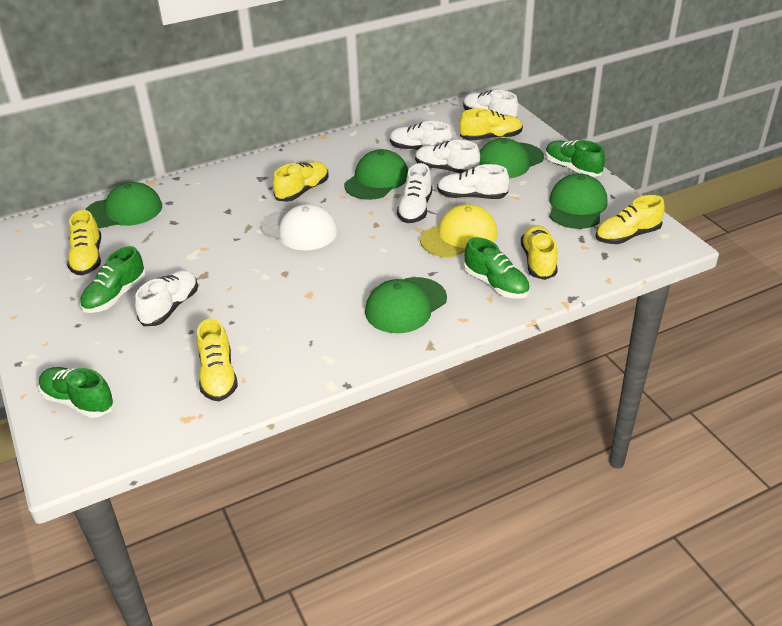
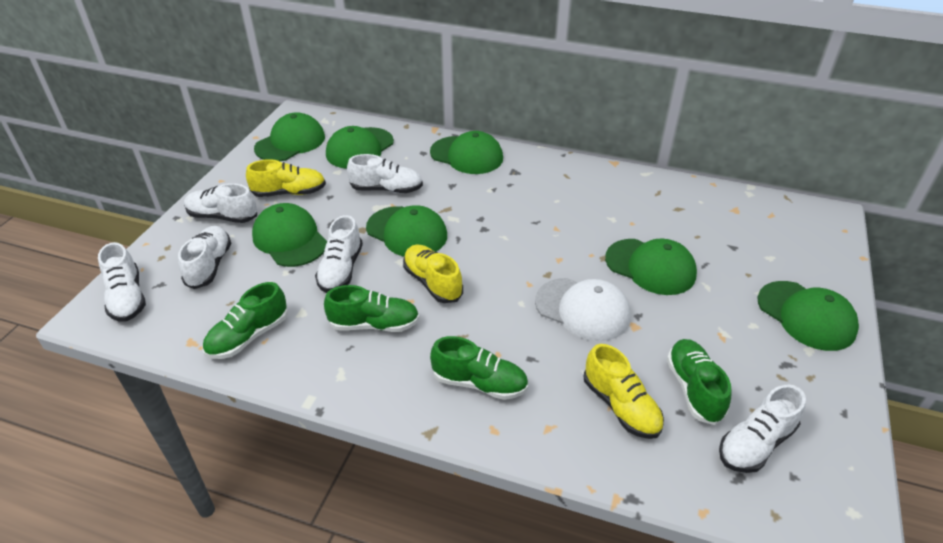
green cap: 5 -> 7
yellow cap: 1 -> 0
yellow shoe: 6 -> 3

